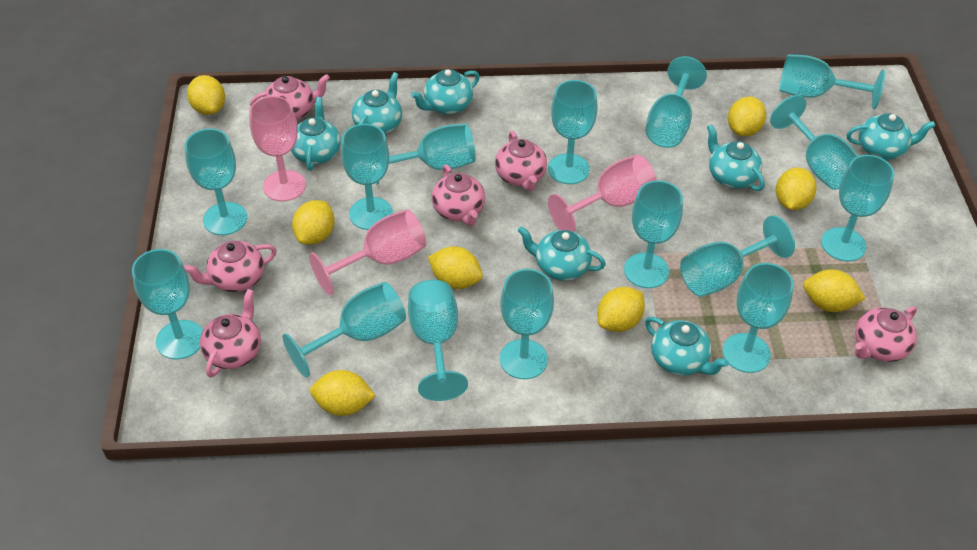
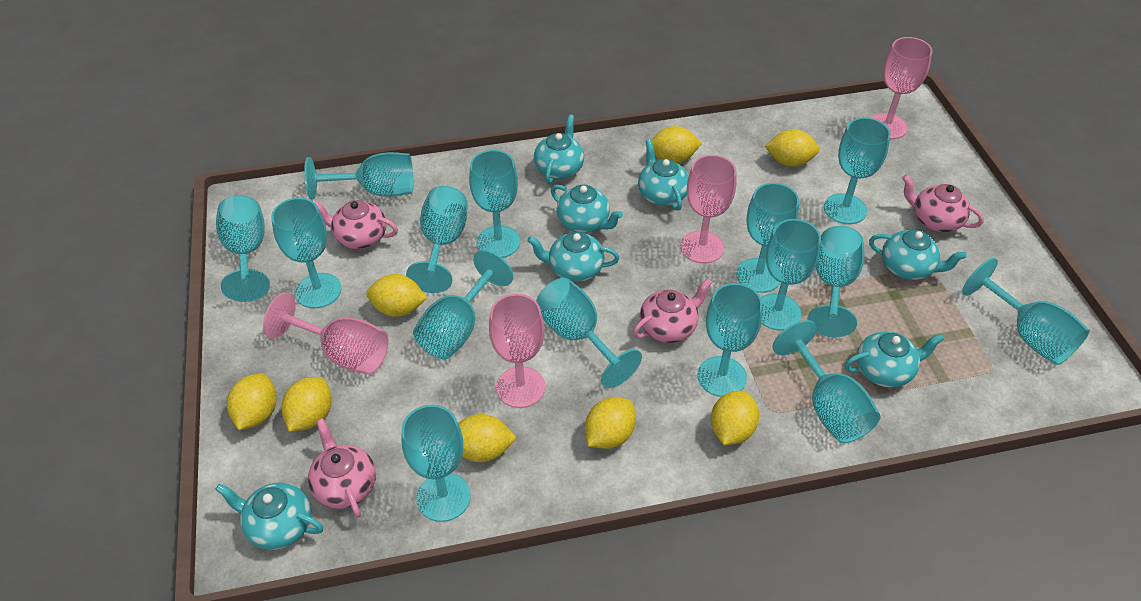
pink goblet: 3 -> 4
pink teapot: 6 -> 4

